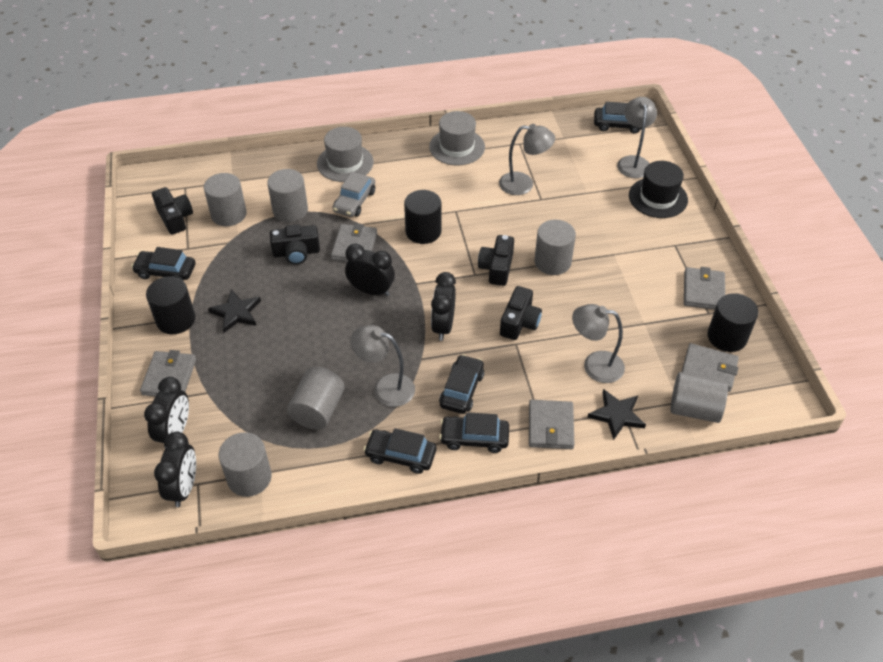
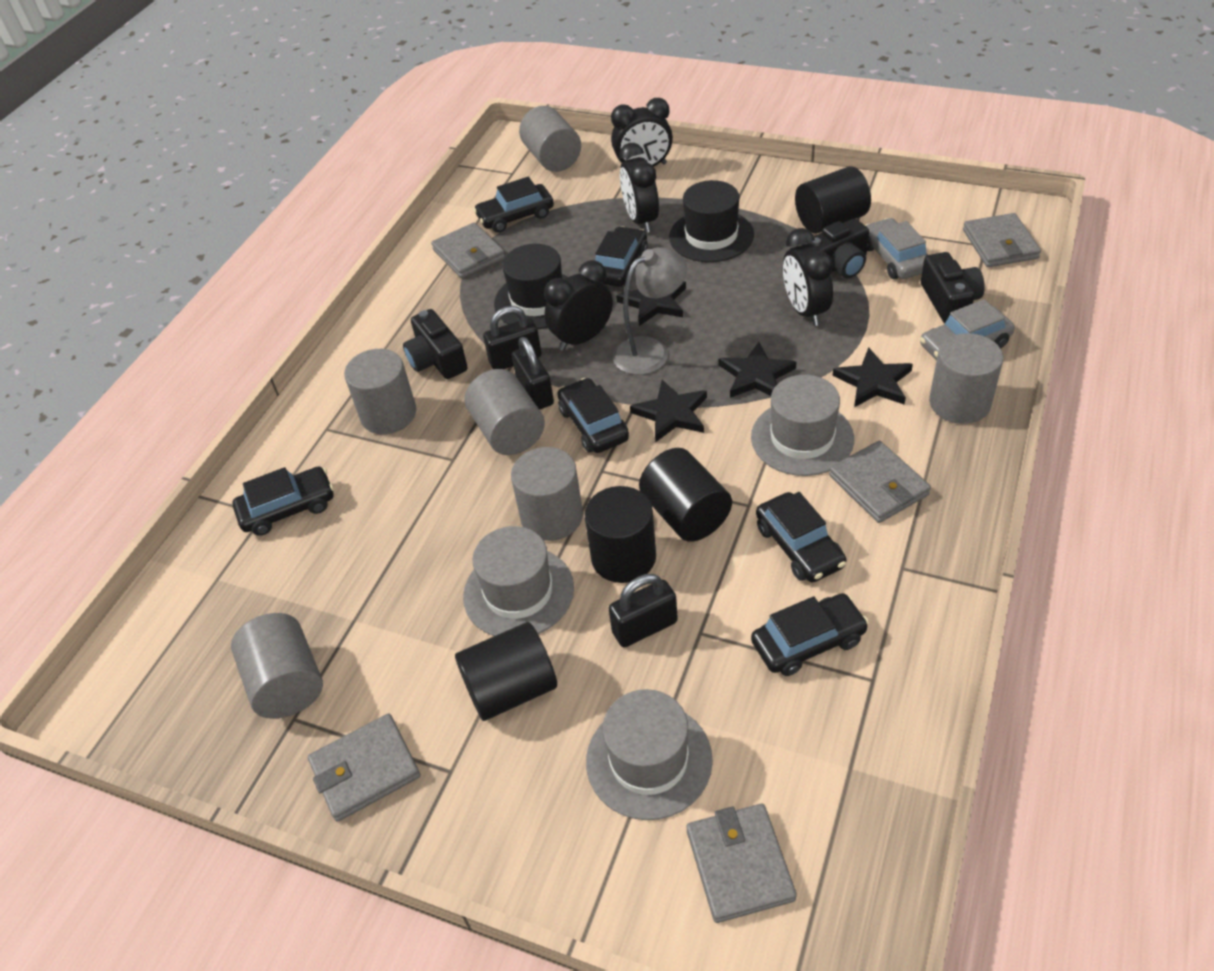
black camera: 4 -> 3
black car: 5 -> 6
black cylinder: 3 -> 4
black hat: 1 -> 2
black padlock: 0 -> 3
black star: 2 -> 4
grey car: 1 -> 2
grey hat: 2 -> 3
grey lamp: 4 -> 1

